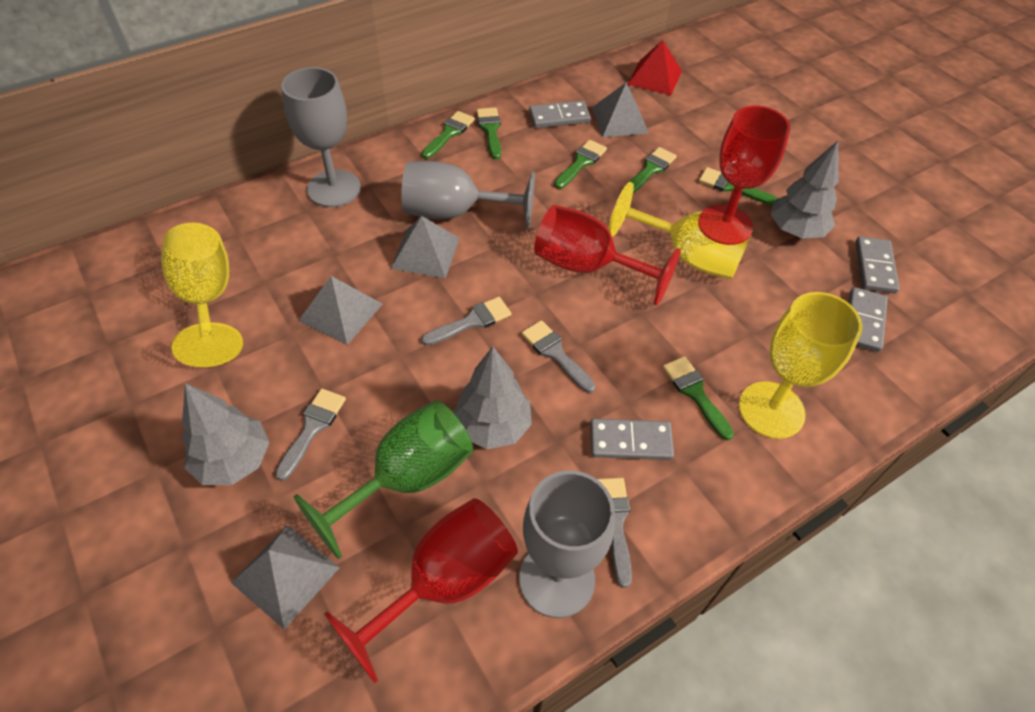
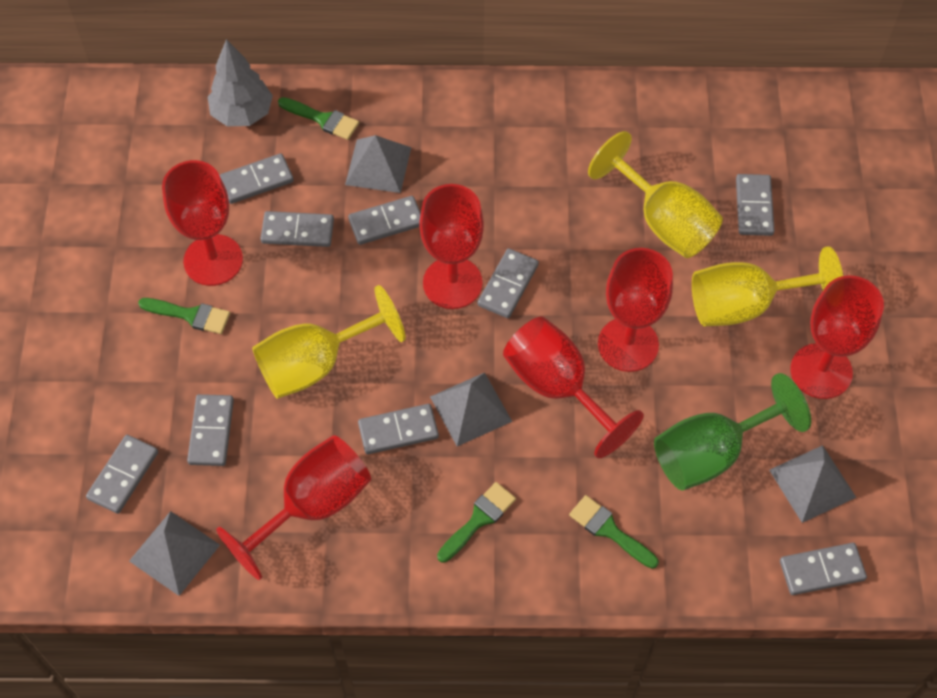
green brush: 6 -> 4
grey brush: 4 -> 0
grey domino: 4 -> 9
grey goblet: 3 -> 0
grey tree: 3 -> 1
red goblet: 3 -> 6
red pyramid: 1 -> 0

